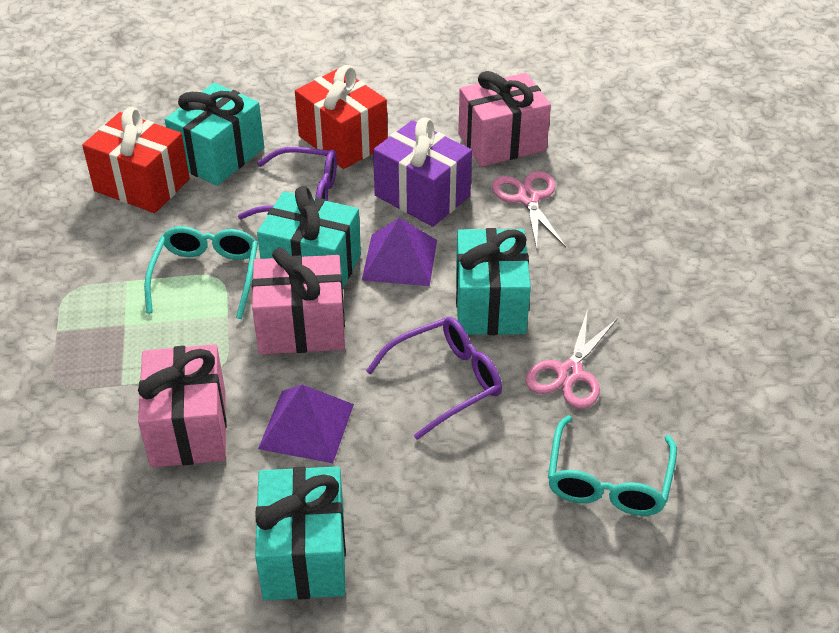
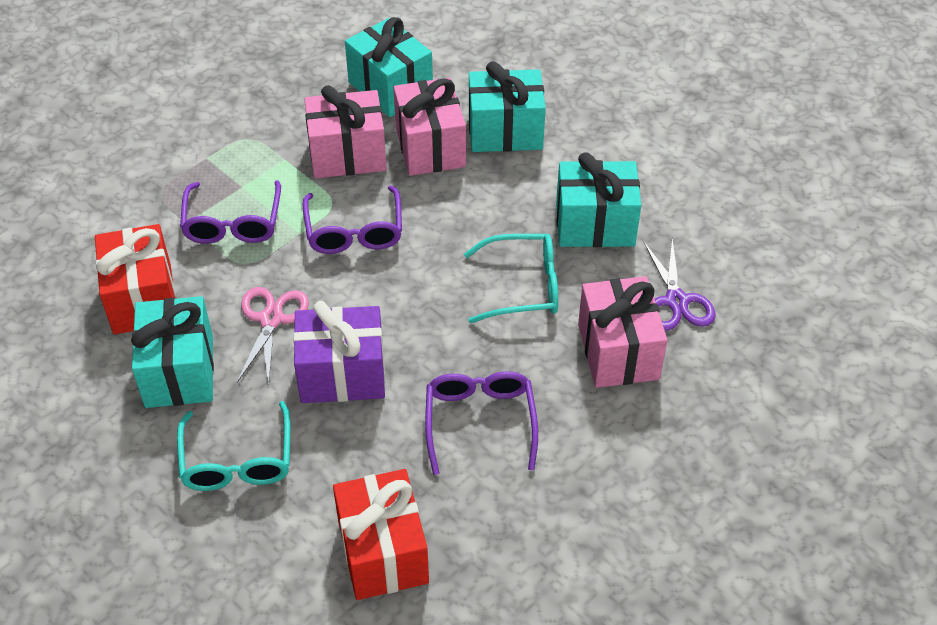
pink scissors: 2 -> 1
purple glasses: 2 -> 3
purple pyramid: 2 -> 0
purple scissors: 0 -> 1

